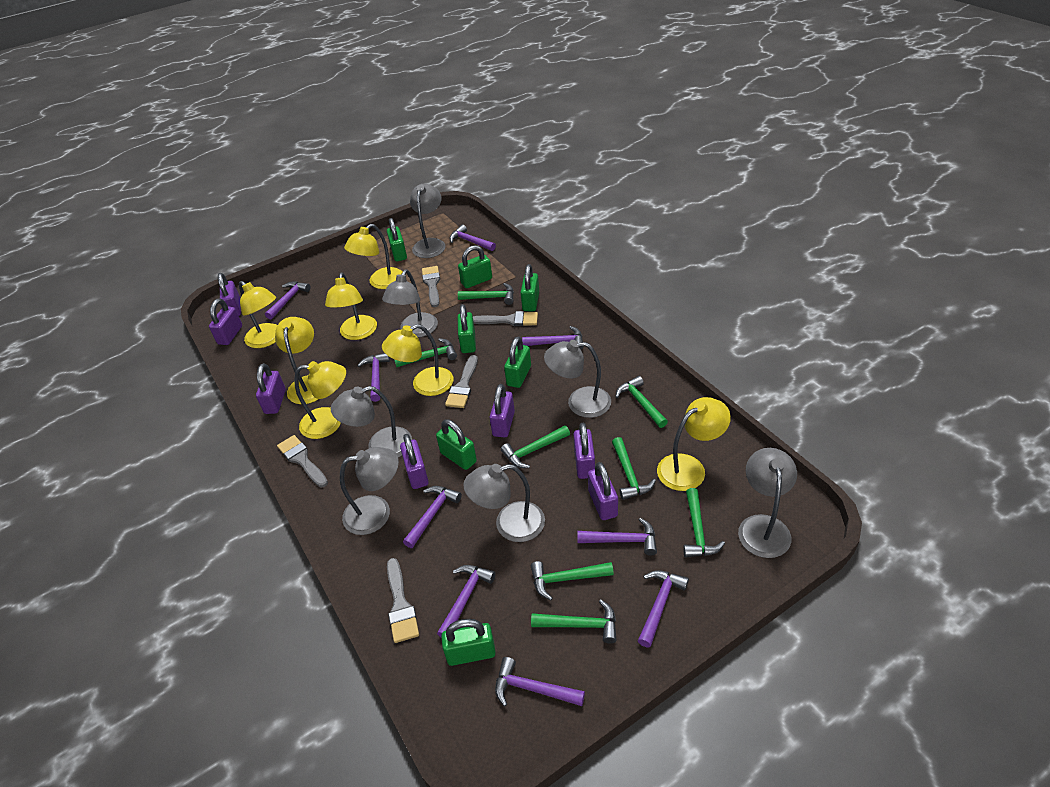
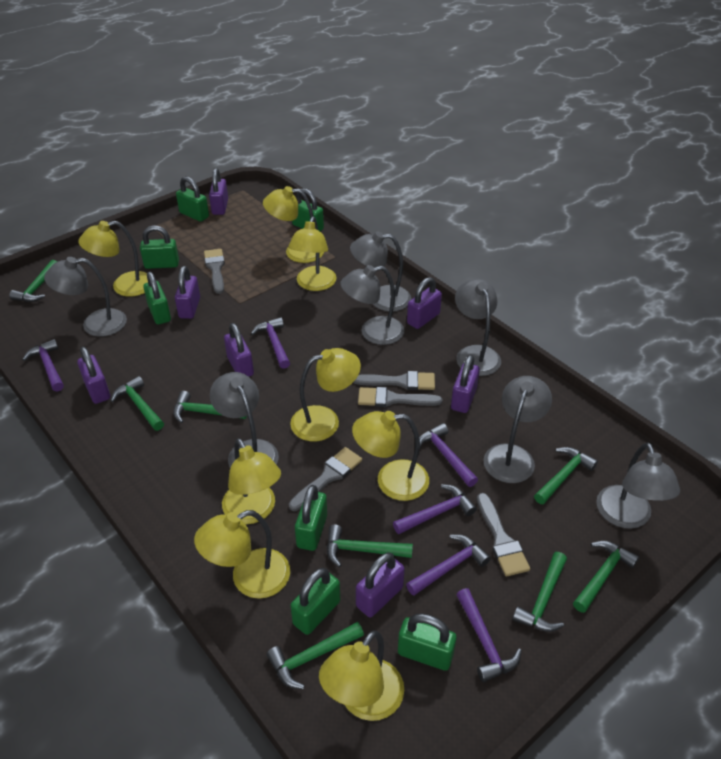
purple hammer: 9 -> 6
yellow lamp: 7 -> 8

